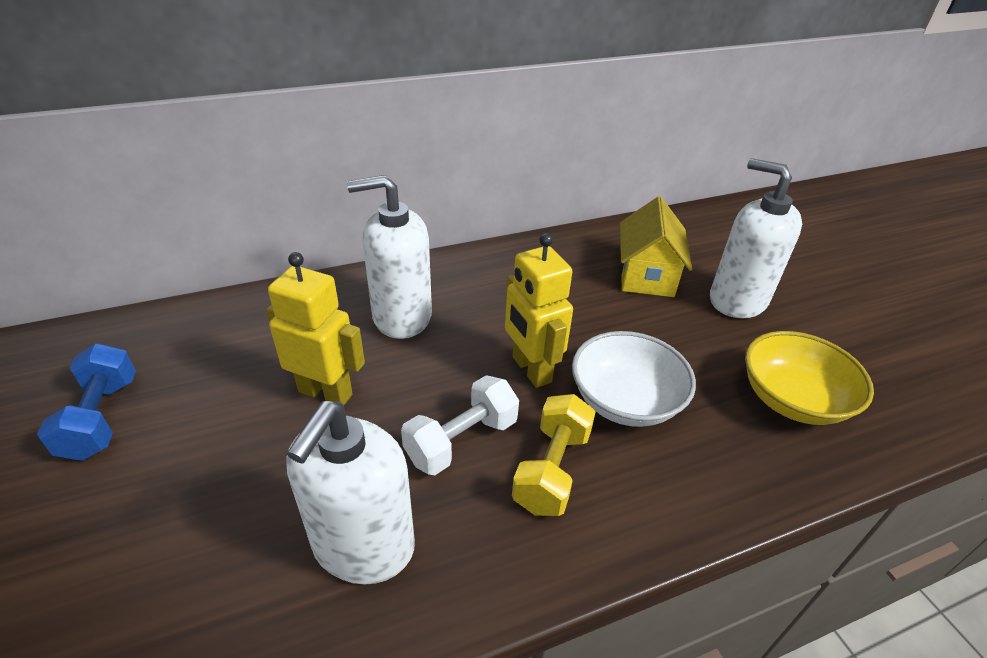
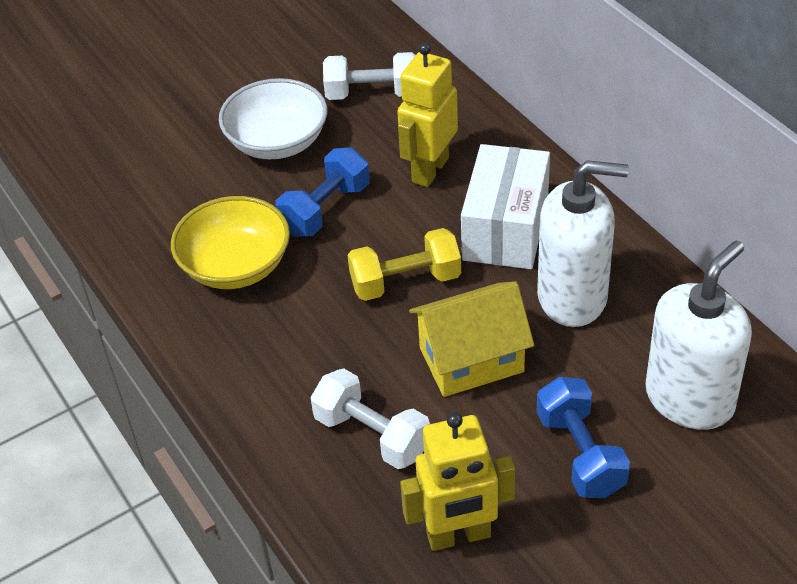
blue dumbbell: 1 -> 2
white box: 0 -> 1
white dumbbell: 1 -> 2
white soap dispenser: 3 -> 2

